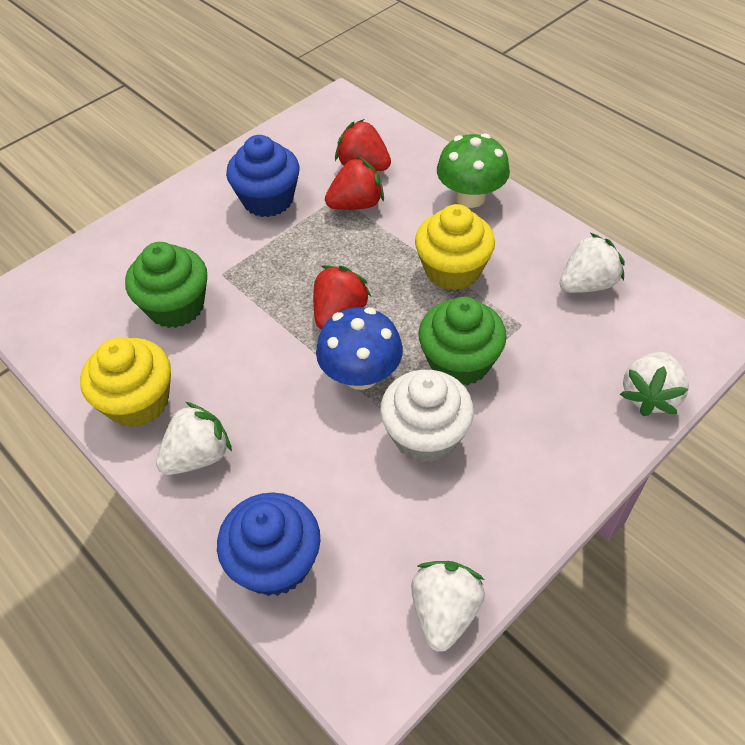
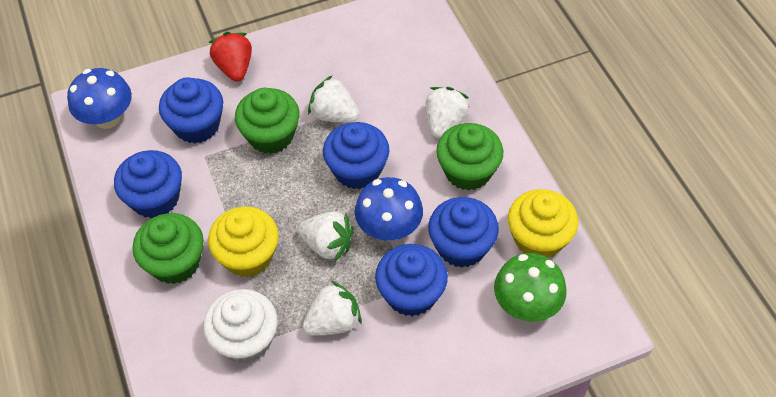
blue cupcake: 2 -> 5
blue mushroom: 1 -> 2
green cupcake: 2 -> 3
red strawberry: 3 -> 1

